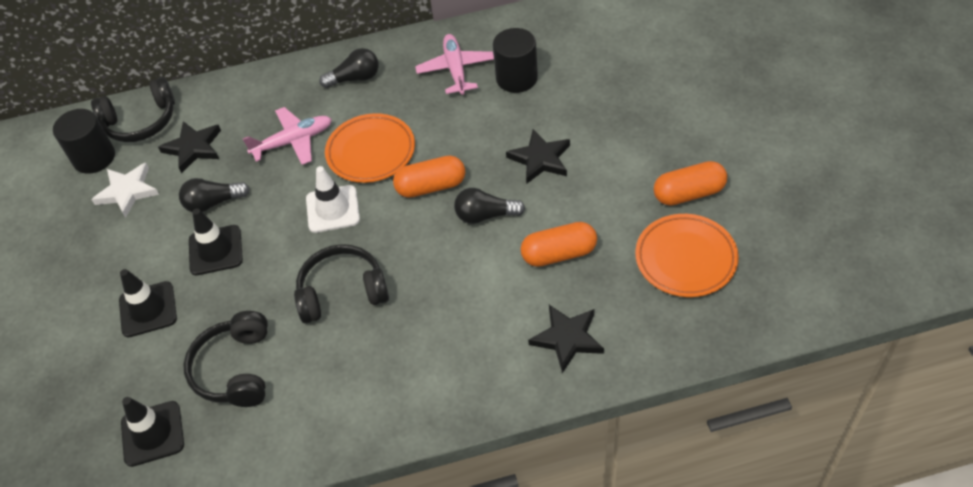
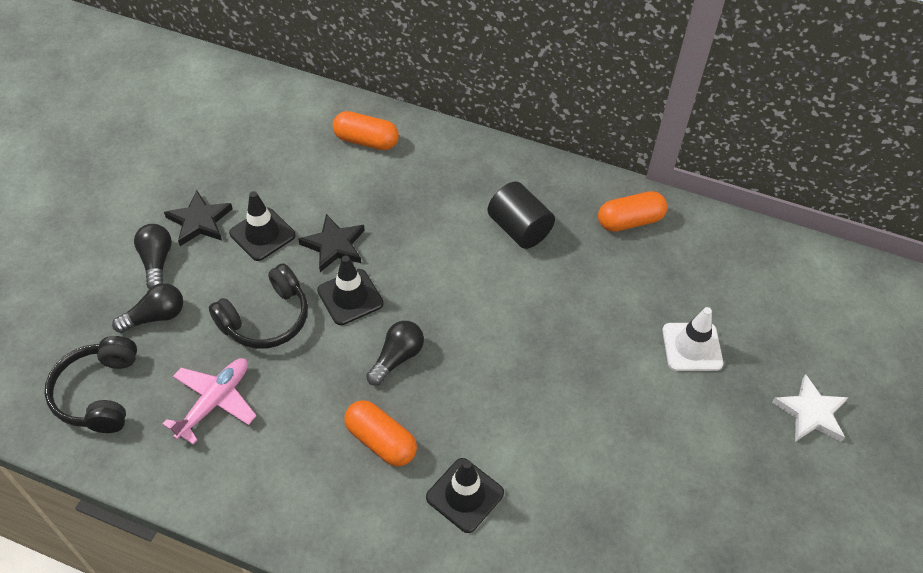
black cylinder: 2 -> 1
black headphones: 3 -> 2
black star: 3 -> 2
orange plate: 2 -> 0
pink plane: 2 -> 1

